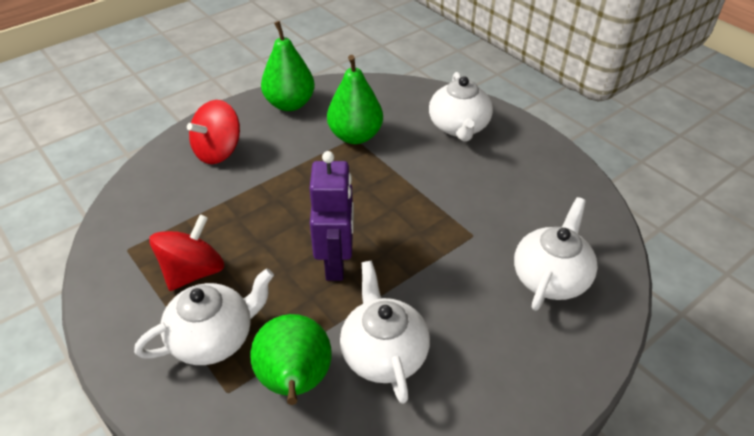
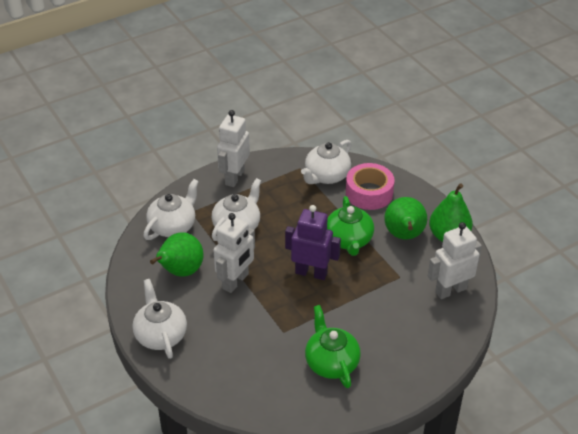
green teapot: 0 -> 2
pink tape: 0 -> 1
red spinning top: 2 -> 0
white robot: 0 -> 3

